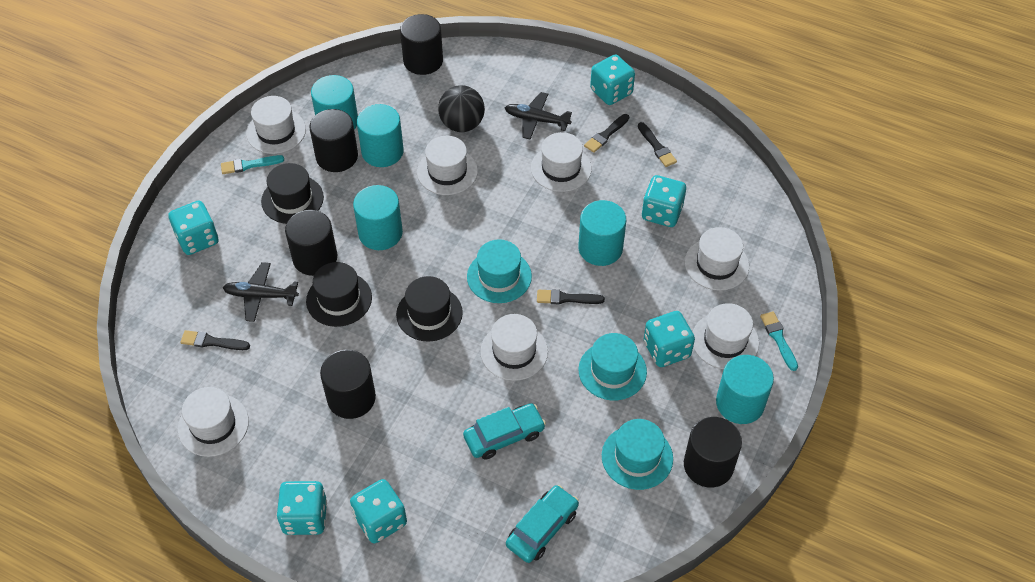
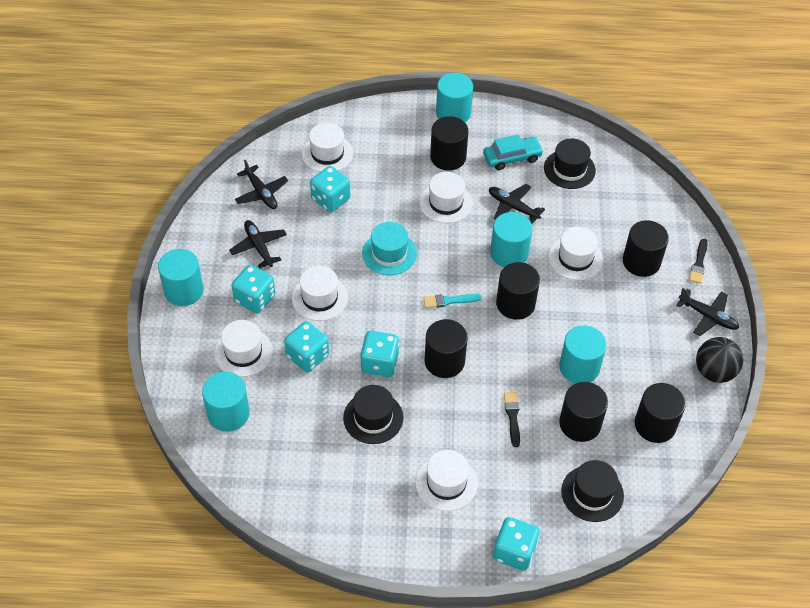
black brush: 4 -> 2
black cylinder: 5 -> 6
black plane: 2 -> 4
turquoise brush: 2 -> 1
turquoise car: 2 -> 1
turquoise dice: 6 -> 5
turquoise hat: 3 -> 1
white hat: 7 -> 6

